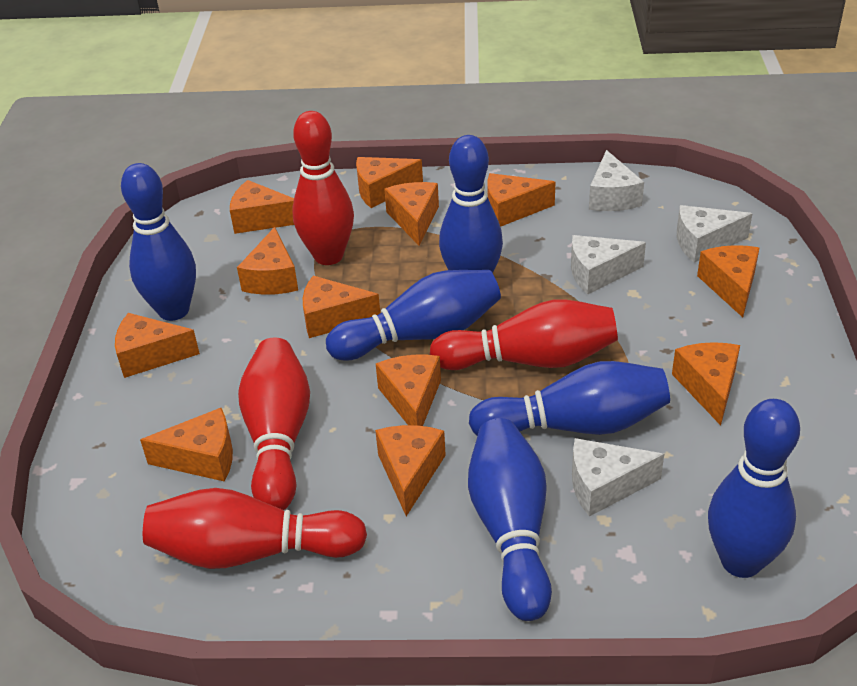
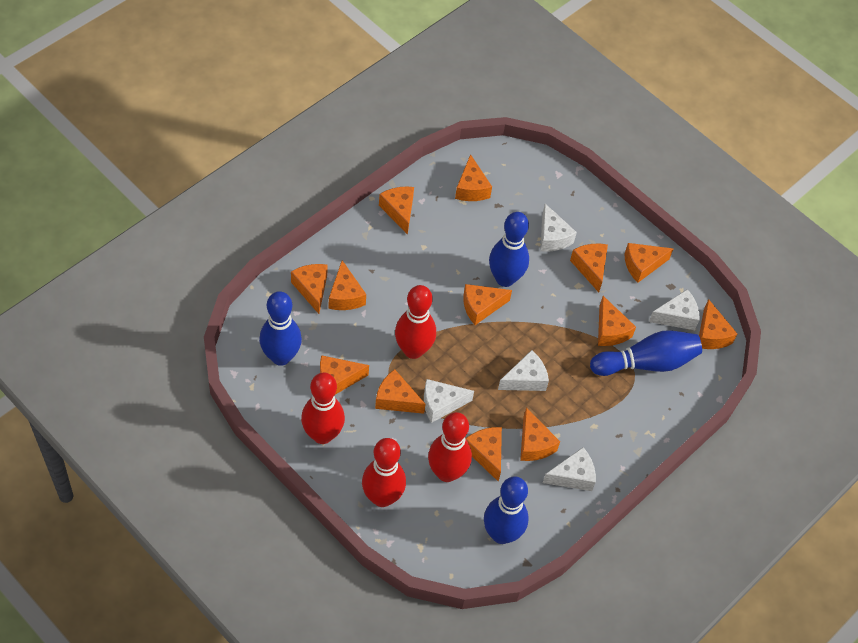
blue bowling pin: 6 -> 4
orange cheese: 12 -> 13
white cheese: 4 -> 5

